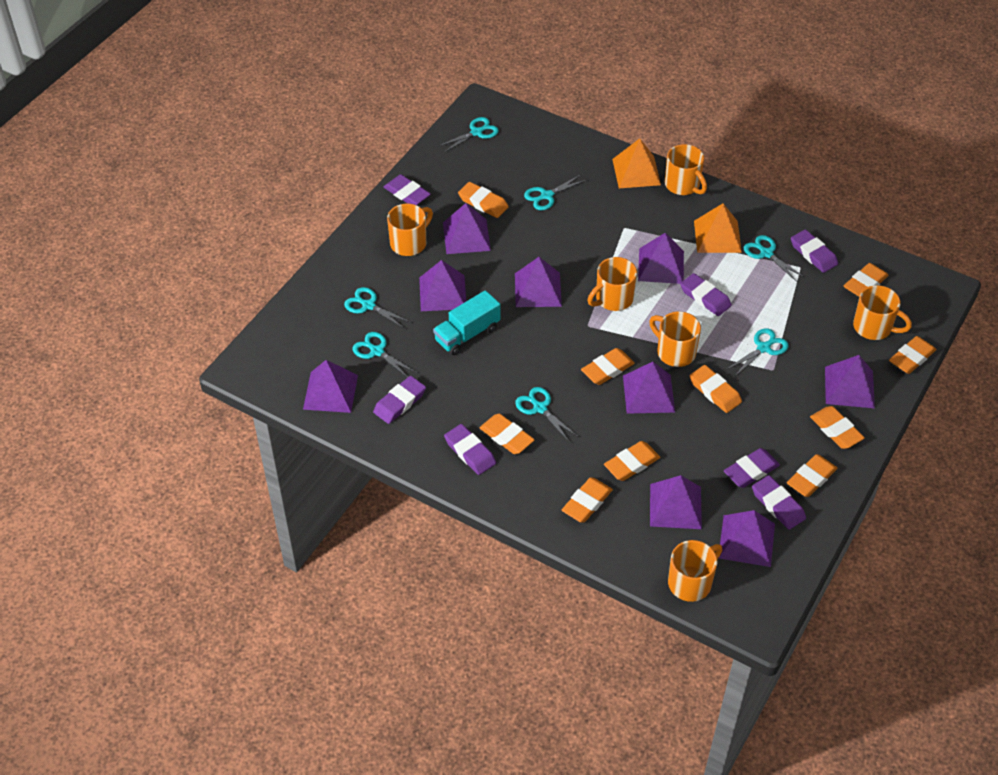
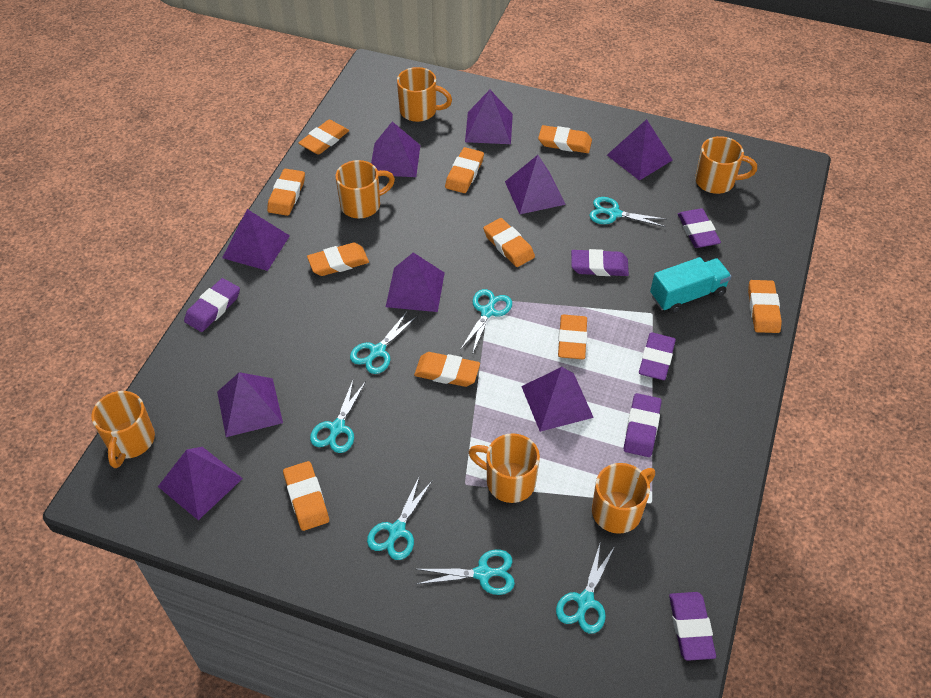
orange pyramid: 2 -> 0
purple eraser: 7 -> 6

